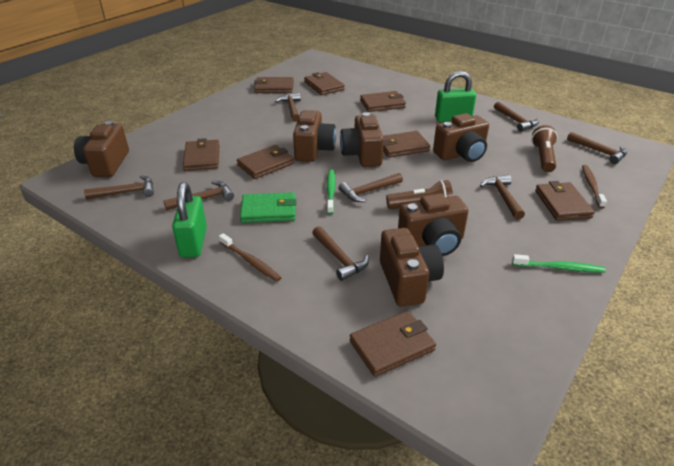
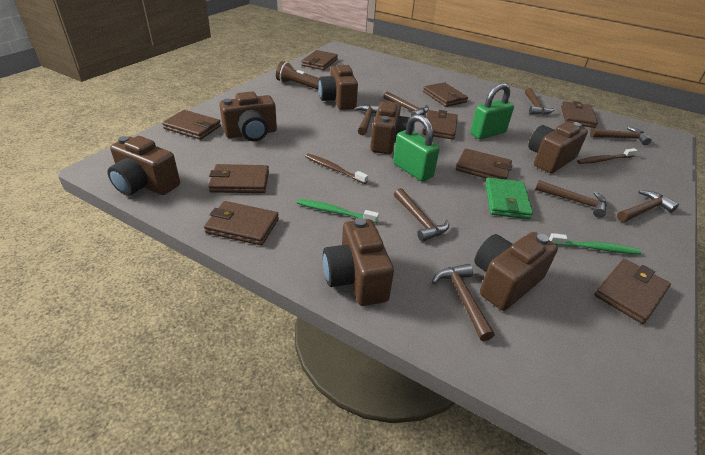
brown camera: 6 -> 7
brown flashlight: 2 -> 1
brown wallet: 8 -> 9

